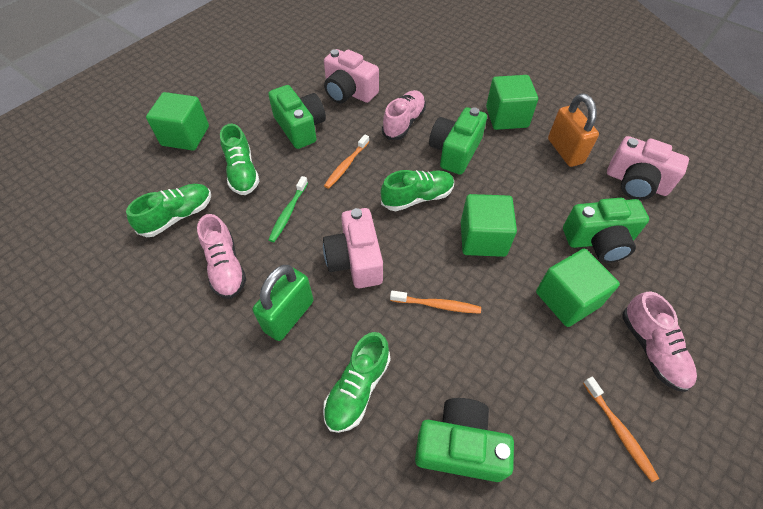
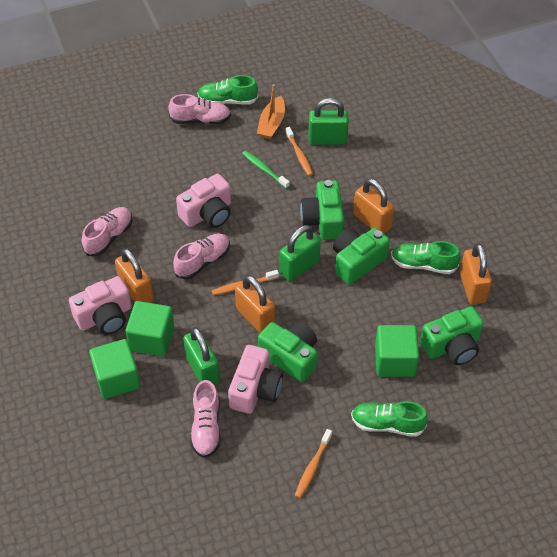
green cube: 4 -> 3
green padlock: 1 -> 3
green shoe: 4 -> 3
orange boat: 0 -> 1
orange padlock: 1 -> 4
pink shoe: 3 -> 4

